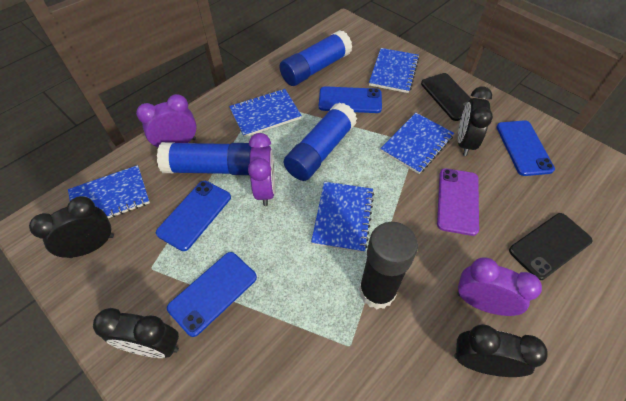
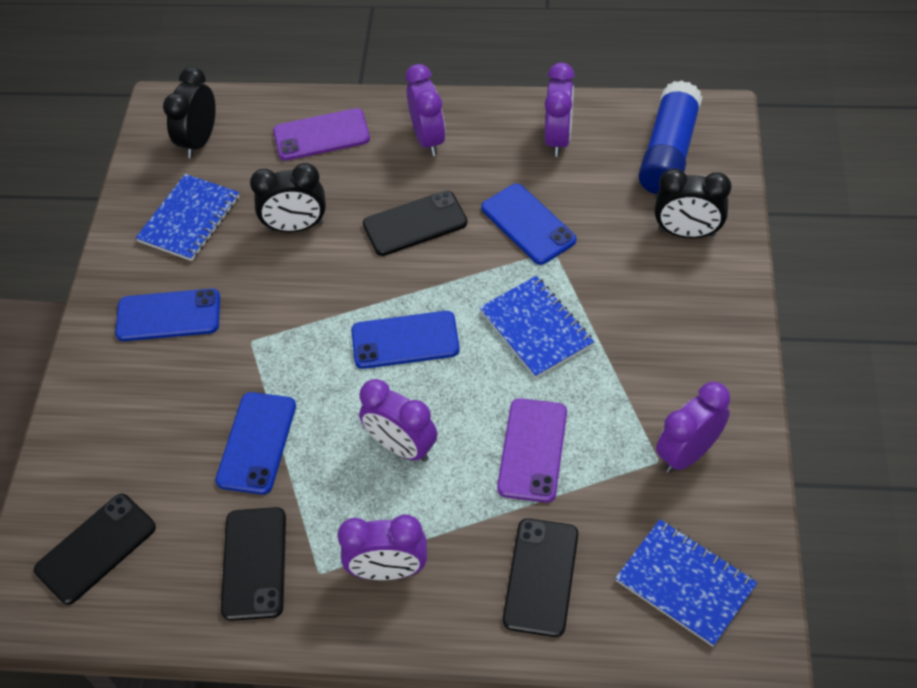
black clock: 4 -> 3
black glue stick: 1 -> 0
black phone: 2 -> 4
blue glue stick: 3 -> 1
blue notebook: 5 -> 3
purple clock: 3 -> 5
purple phone: 1 -> 2

